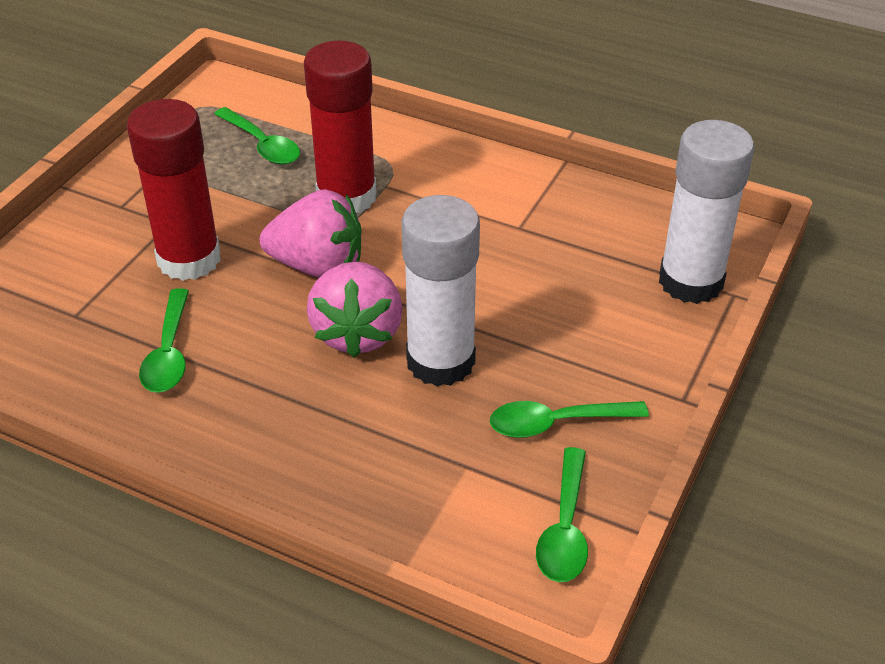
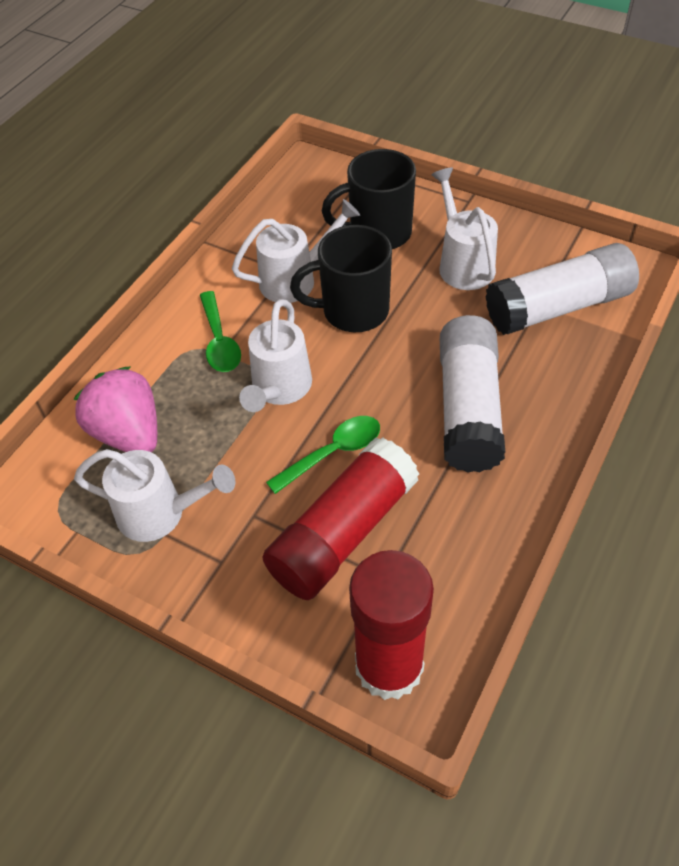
black mug: 0 -> 2
green spoon: 4 -> 2
pink strawberry: 2 -> 1
white watering can: 0 -> 4

